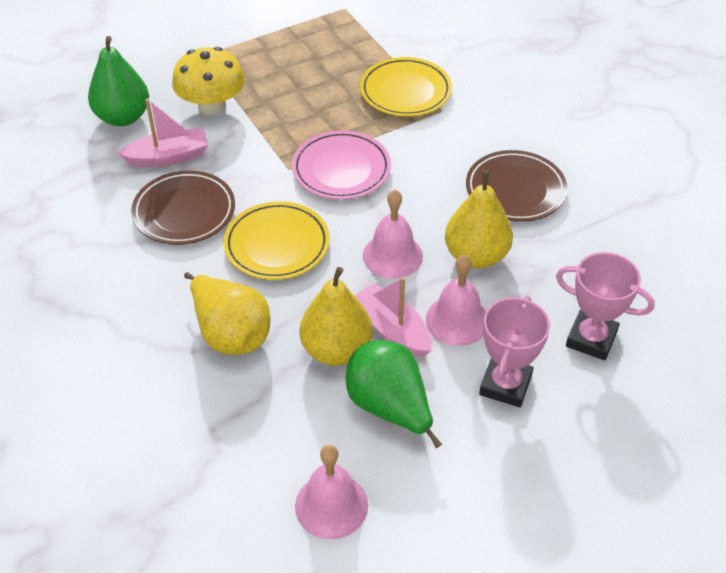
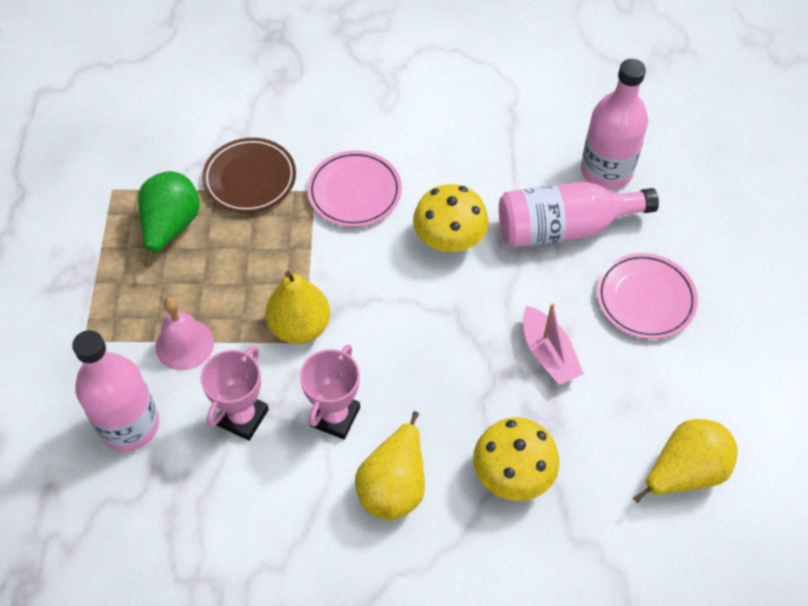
brown plate: 2 -> 1
green pear: 2 -> 1
pink bell: 3 -> 1
pink boat: 2 -> 1
pink bottle: 0 -> 3
pink plate: 1 -> 2
yellow mushroom: 1 -> 2
yellow plate: 2 -> 0

